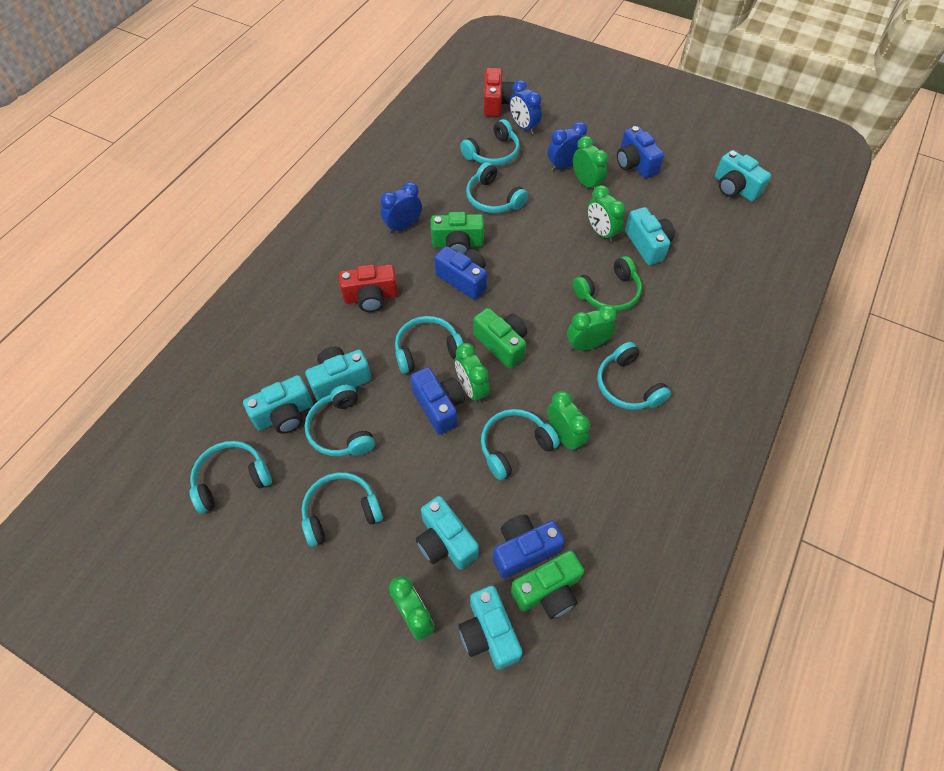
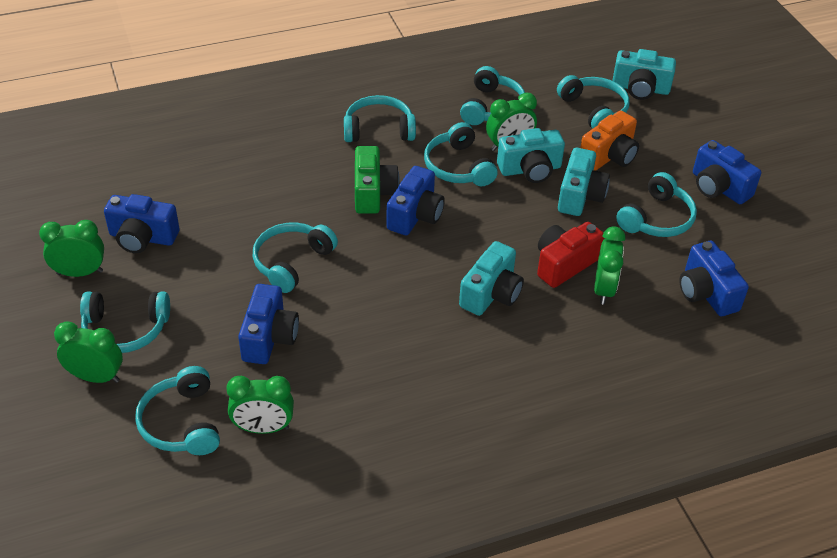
blue camera: 4 -> 5
blue clock: 3 -> 0
green camera: 3 -> 1
green clock: 6 -> 5
green headphones: 1 -> 0
orange camera: 0 -> 1
red camera: 2 -> 1
turquoise camera: 6 -> 4

